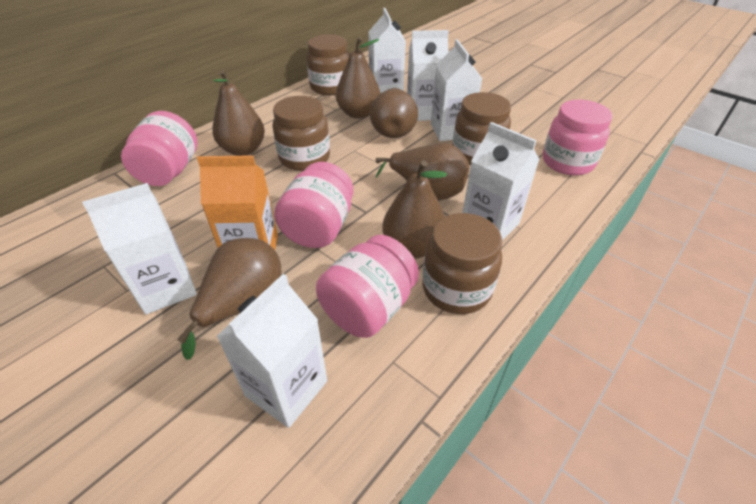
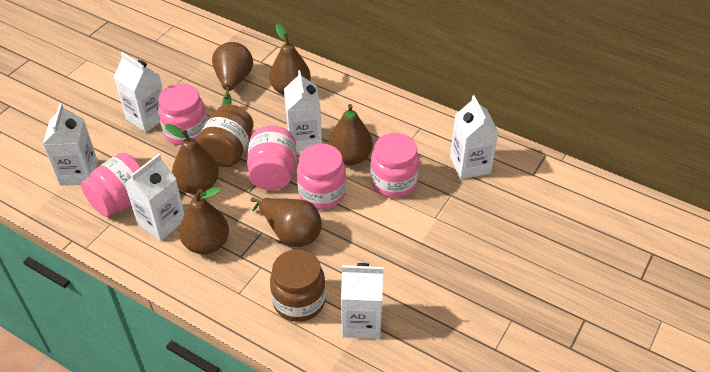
brown jar: 4 -> 2
orange carton: 1 -> 0
pink jar: 4 -> 5

